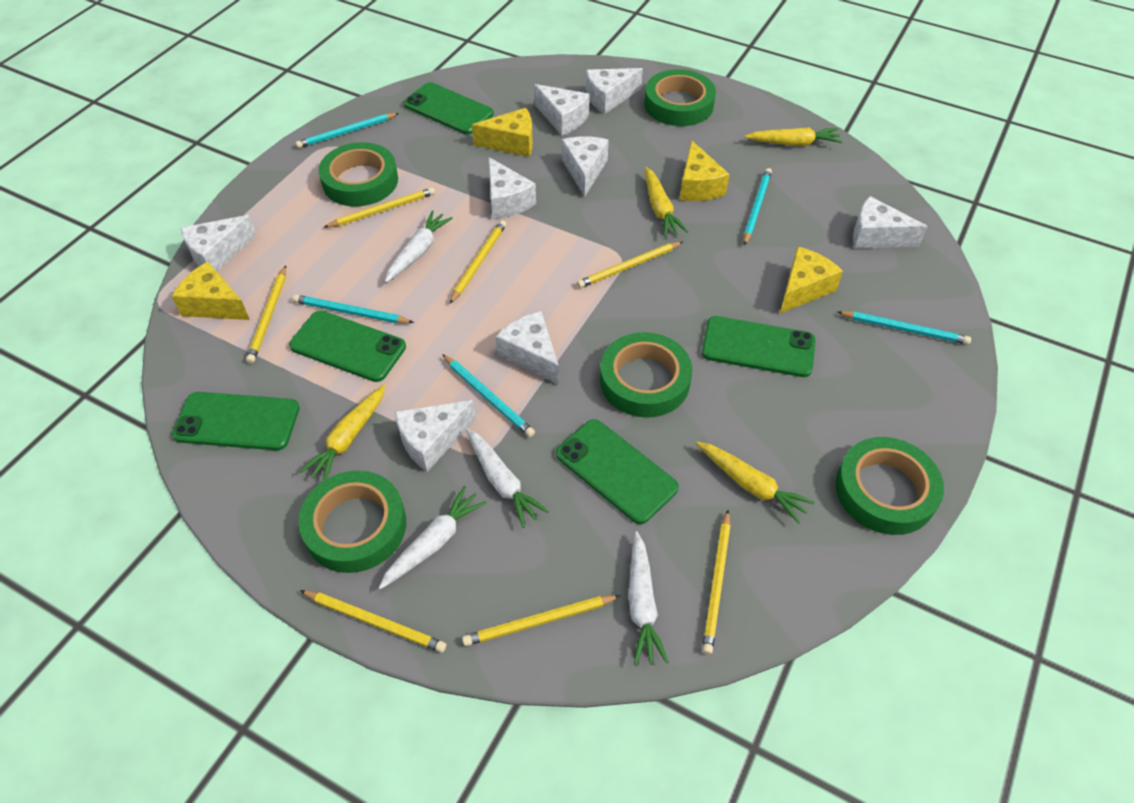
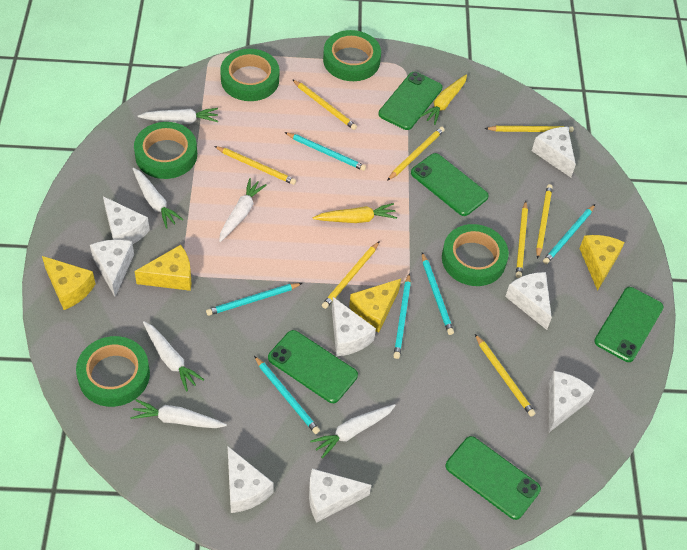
turquoise pencil: 5 -> 6
white carrot: 4 -> 6
yellow carrot: 4 -> 2
yellow pencil: 7 -> 8

